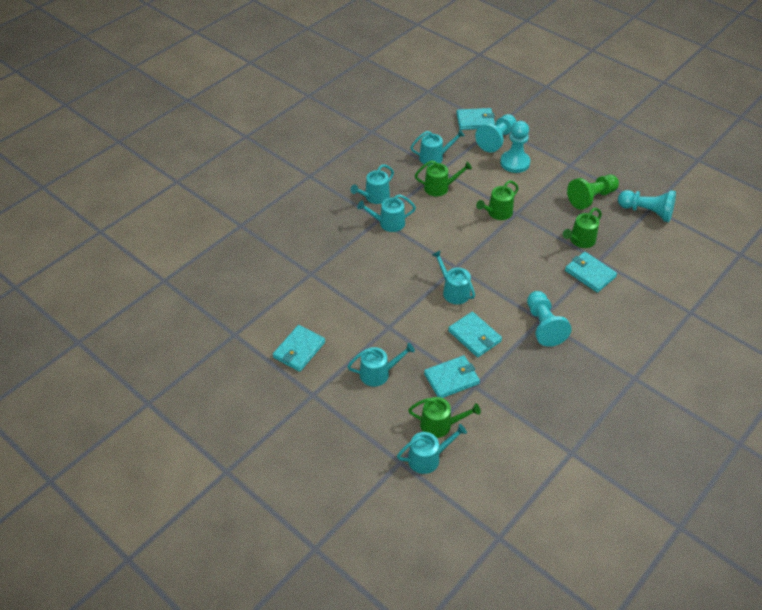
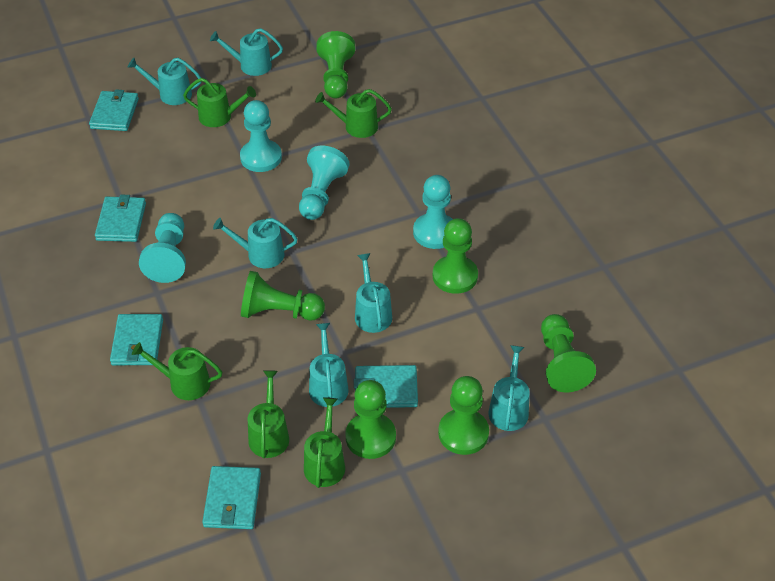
green pawn: 1 -> 6
green watering can: 4 -> 5

